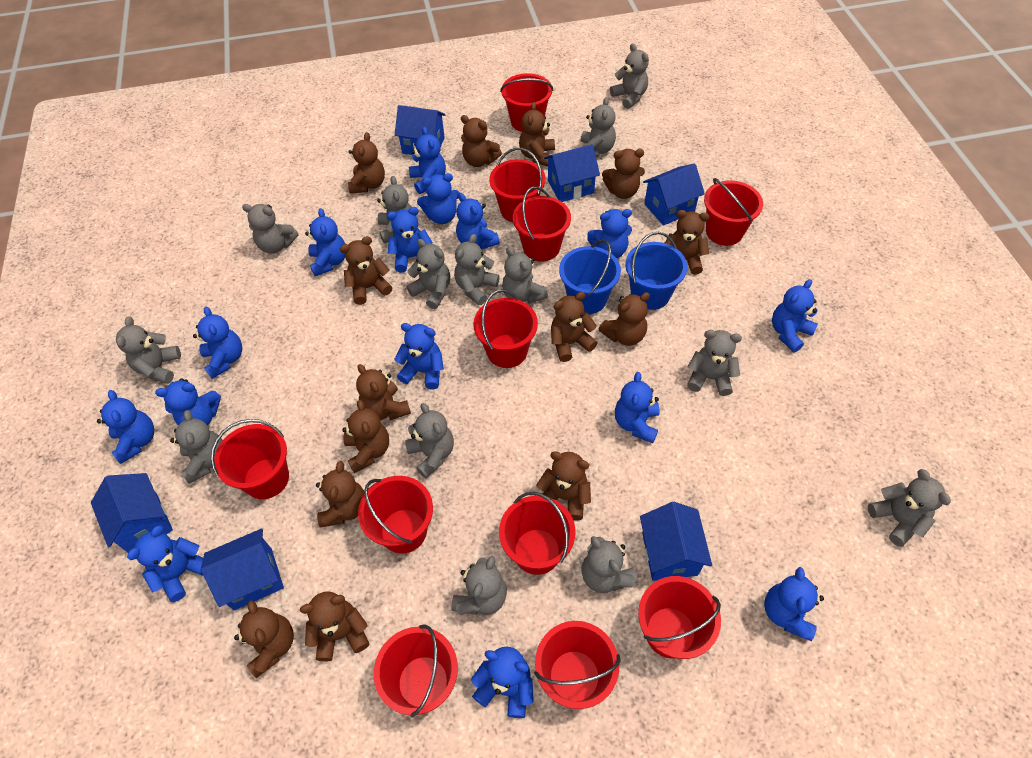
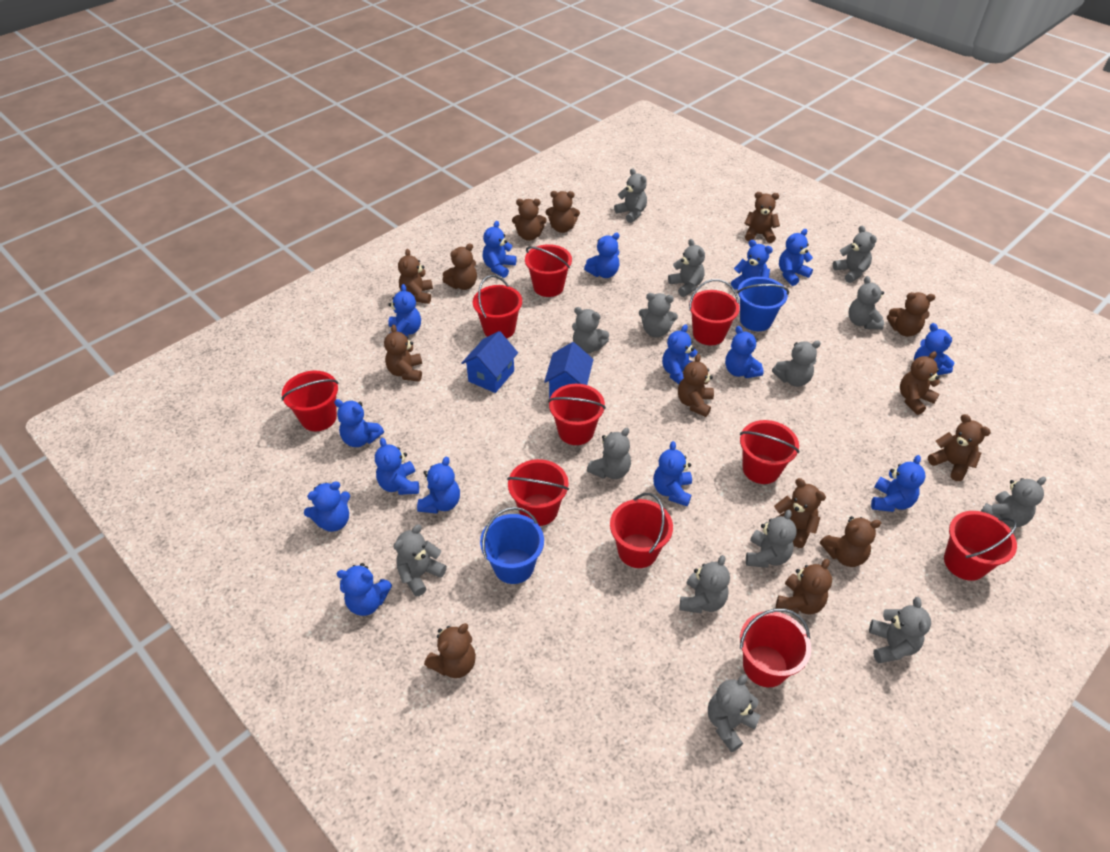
blue house: 6 -> 2
red bucket: 11 -> 10

